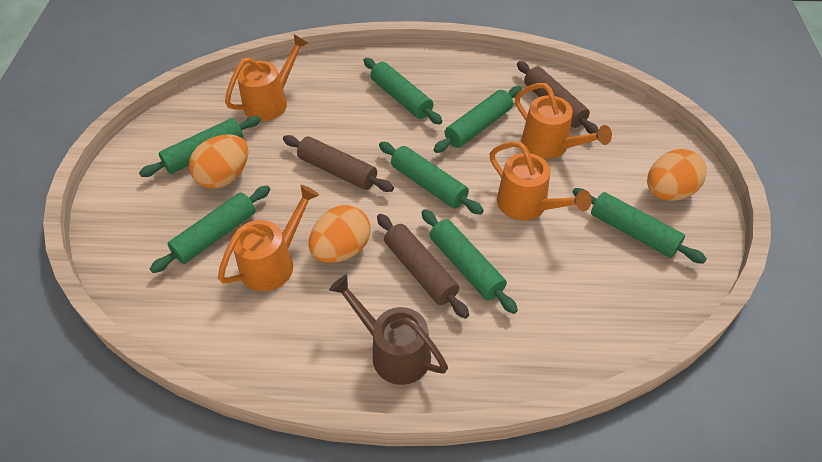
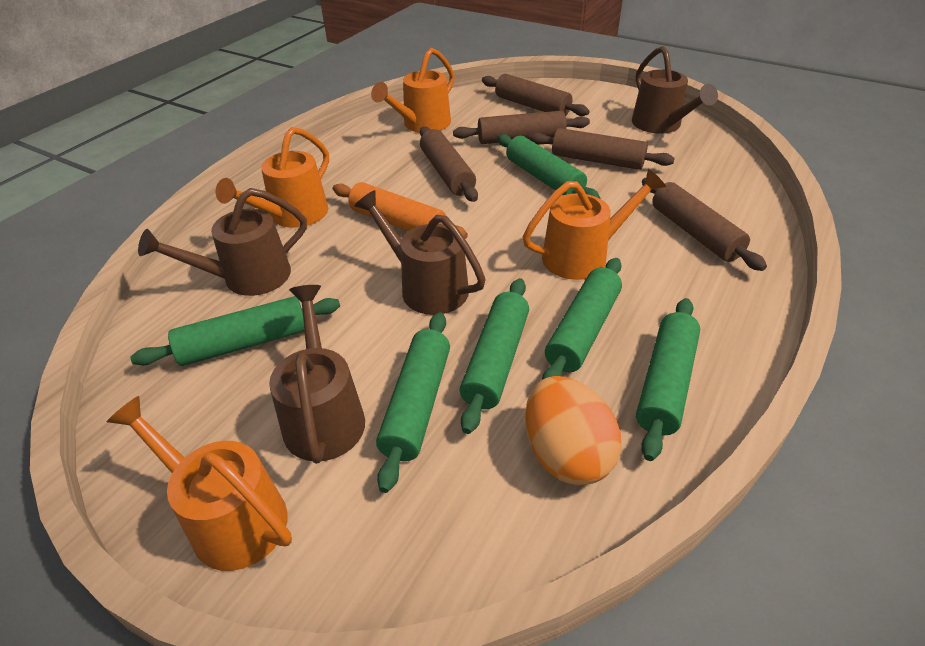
brown rolling pin: 3 -> 5
brown watering can: 1 -> 4
green rolling pin: 7 -> 6
orange egg: 3 -> 1
orange rolling pin: 0 -> 1

